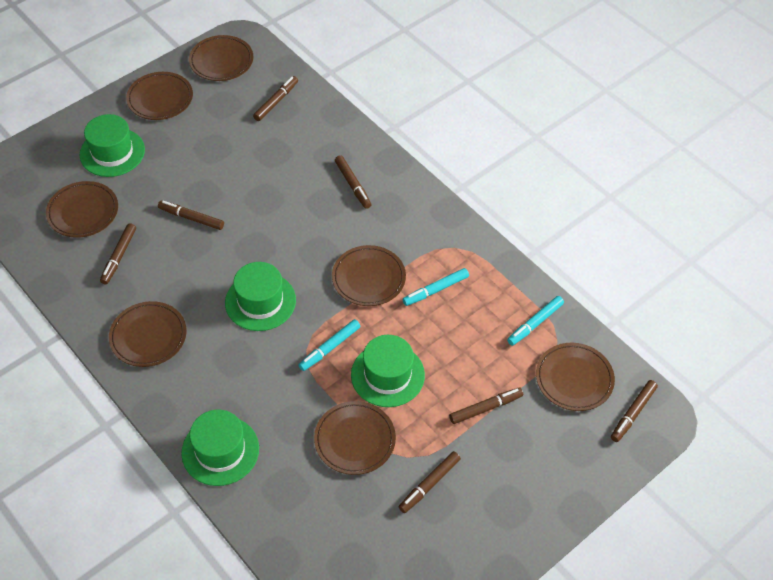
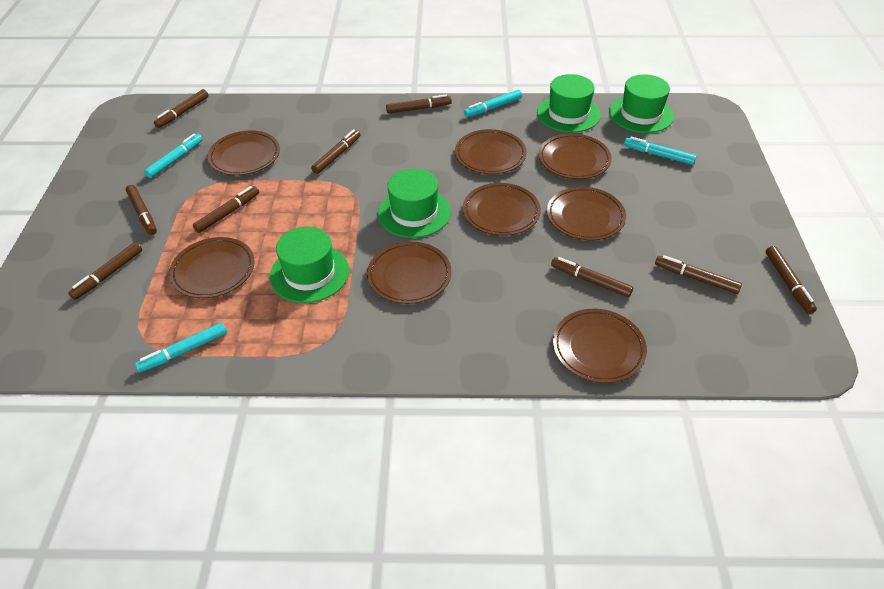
brown marker: 7 -> 9
brown plate: 7 -> 8
turquoise marker: 3 -> 4

